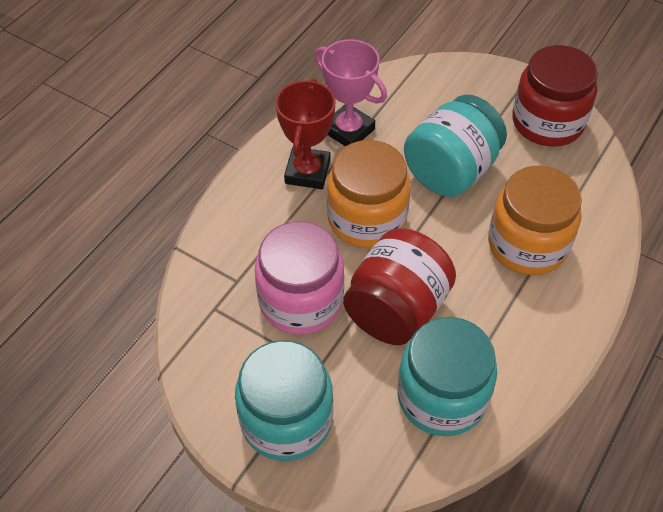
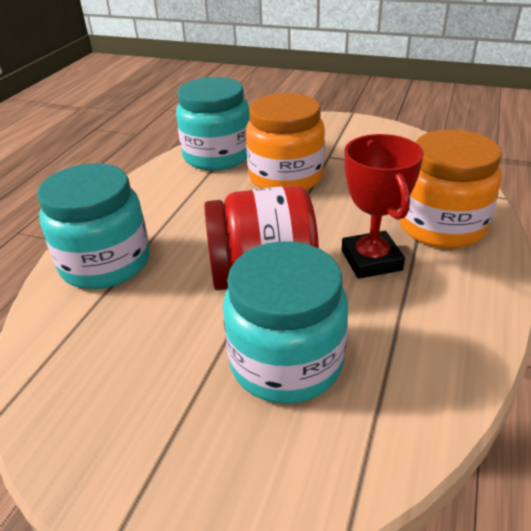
pink jar: 1 -> 0
pink trophy: 1 -> 0
red jar: 2 -> 1

